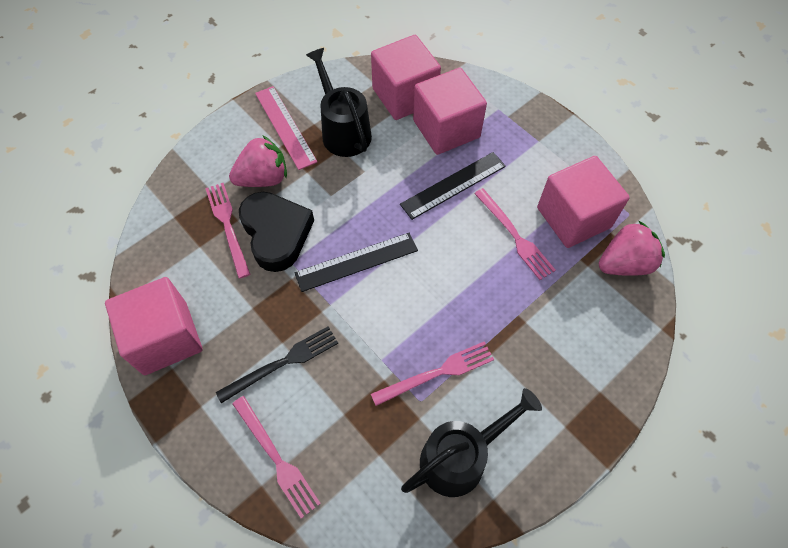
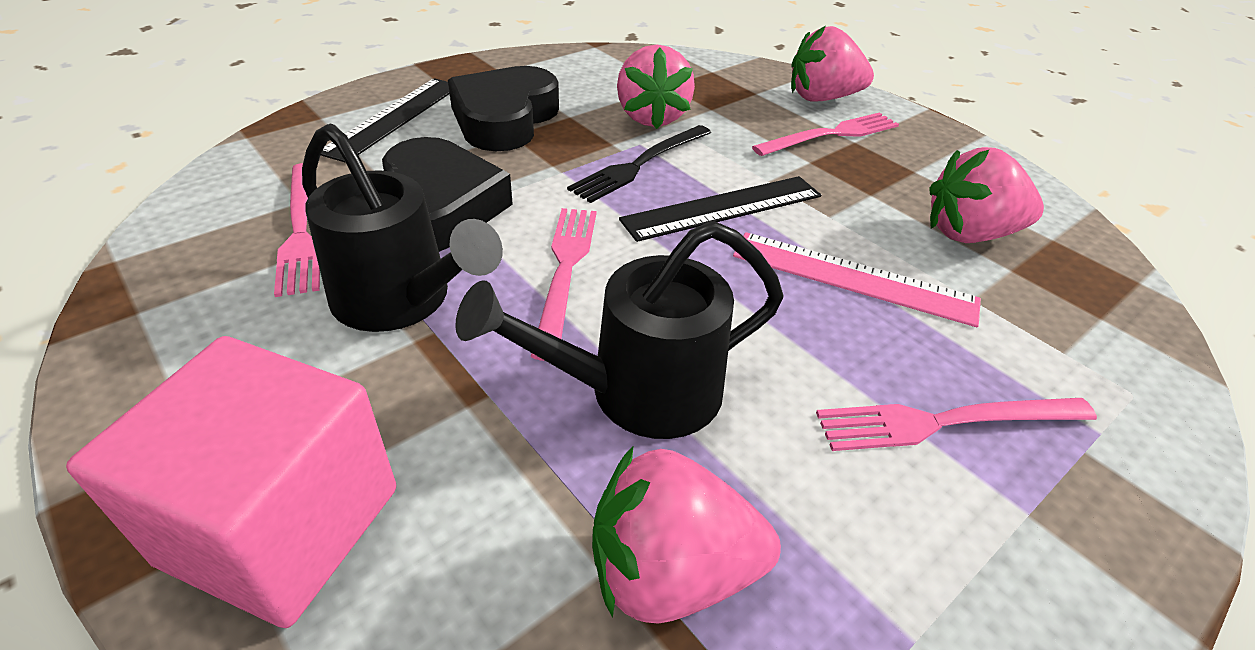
black heart: 1 -> 2
pink cube: 4 -> 1
pink strawberry: 2 -> 4

